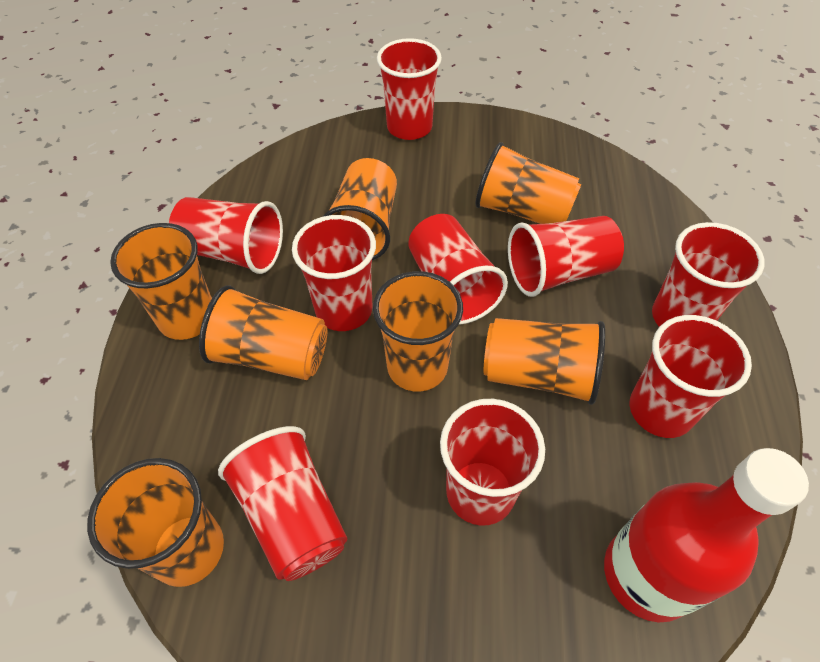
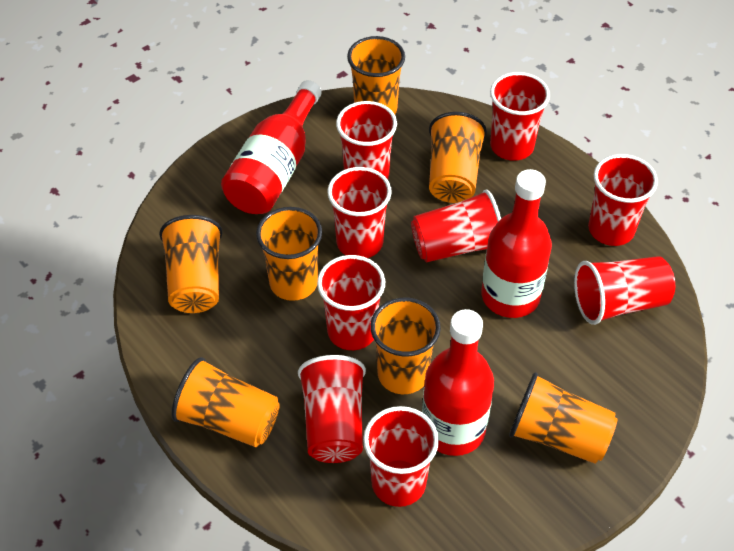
red bottle: 1 -> 3

